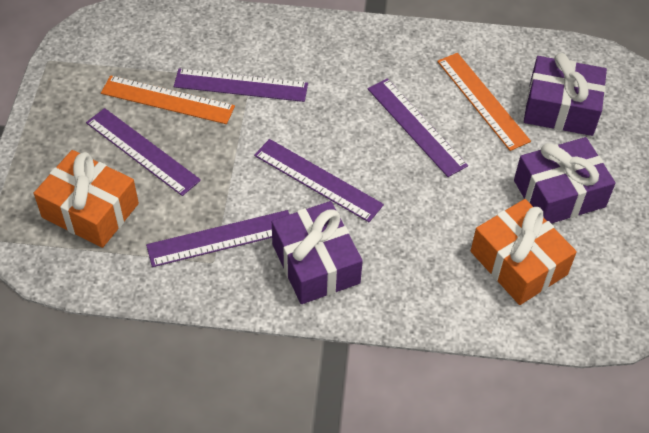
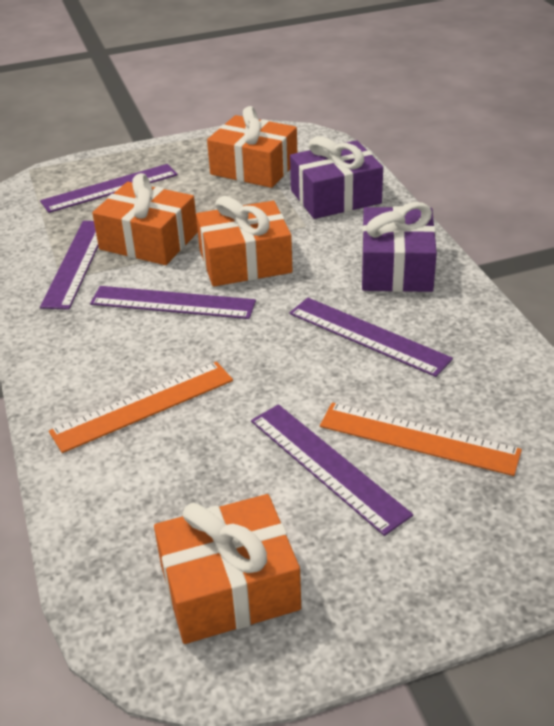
orange gift: 2 -> 4
purple gift: 3 -> 2

